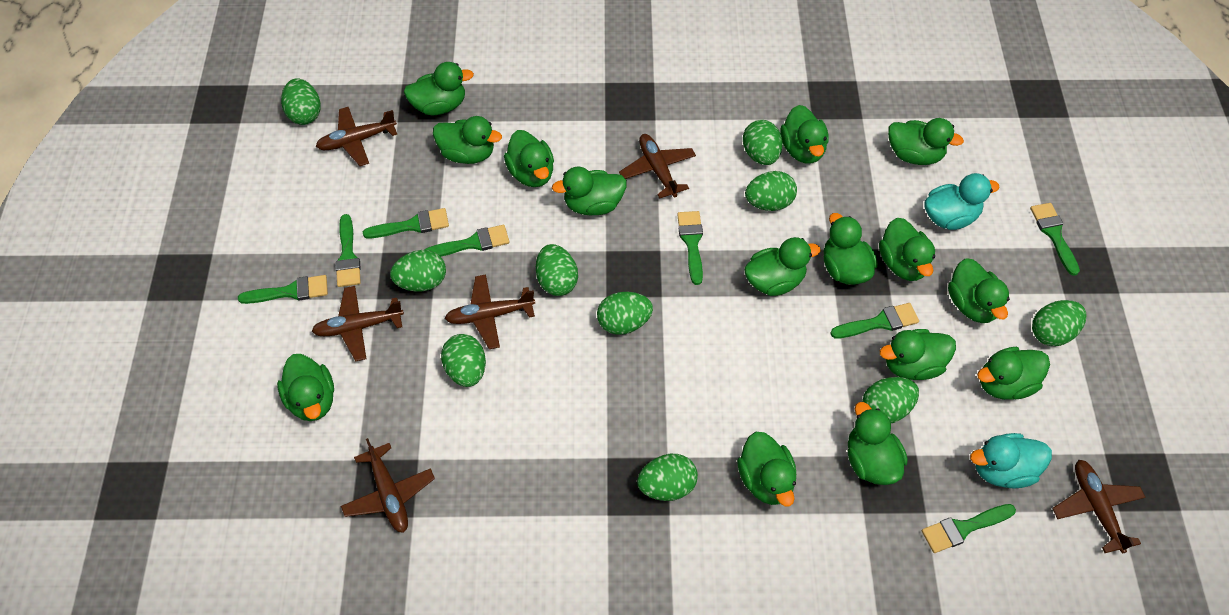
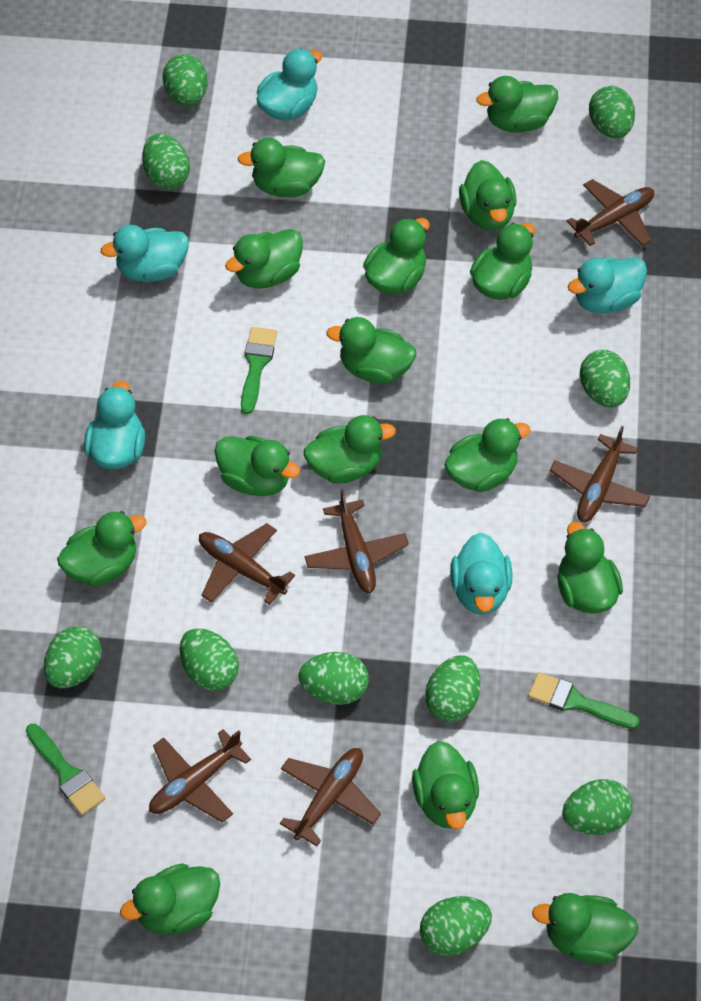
green brush: 8 -> 3
turquoise duck: 2 -> 5

